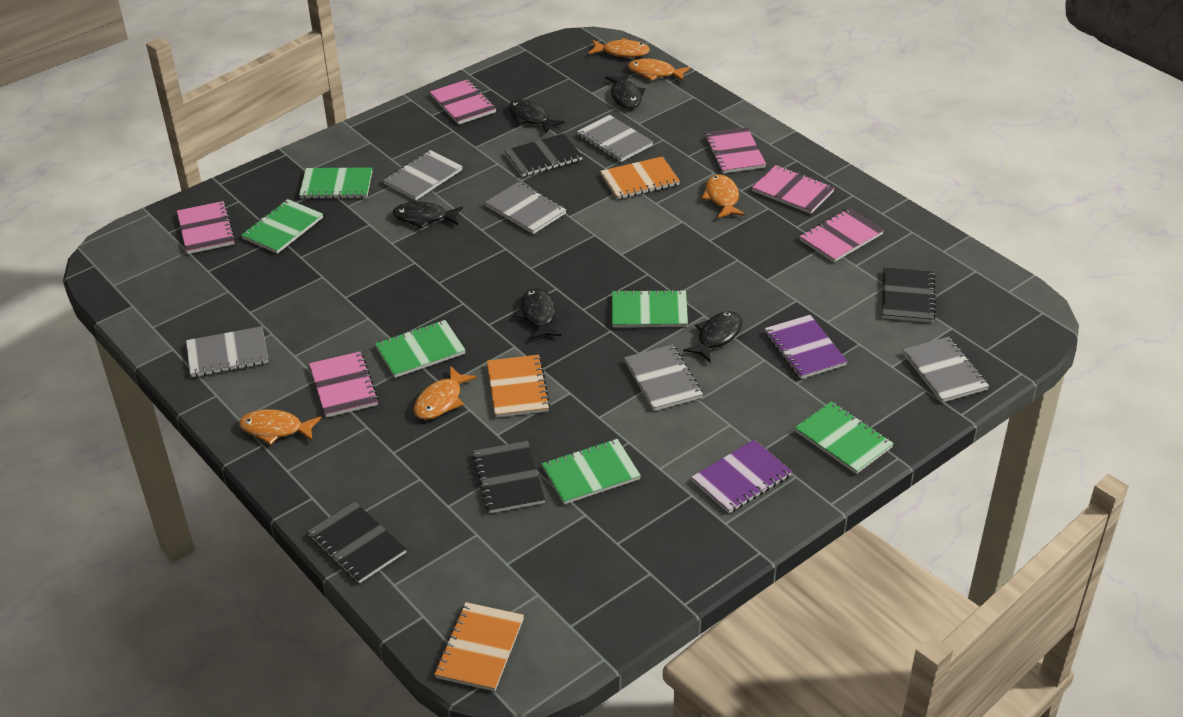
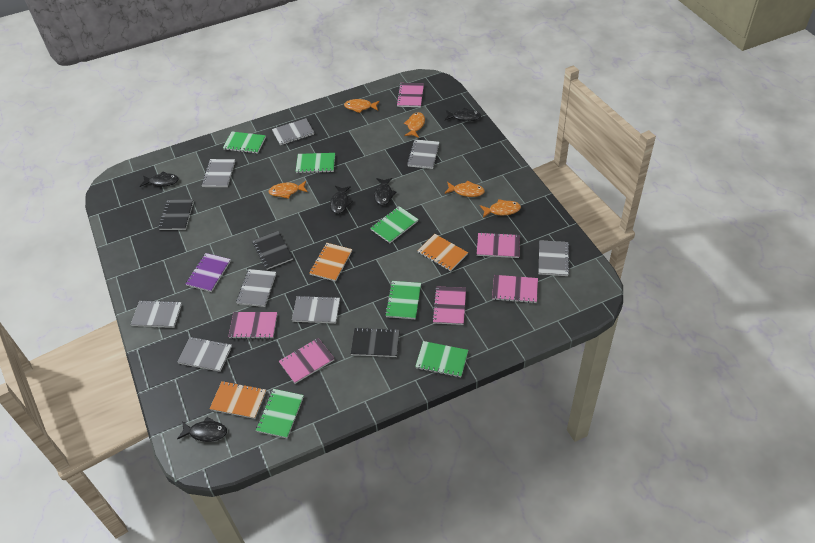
black notebook: 4 -> 3
grey notebook: 6 -> 8
purple notebook: 2 -> 1

